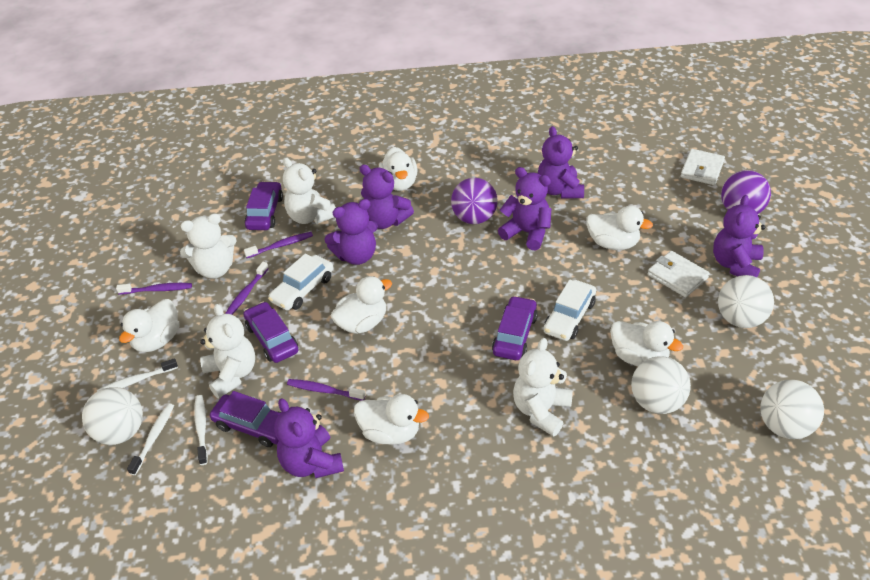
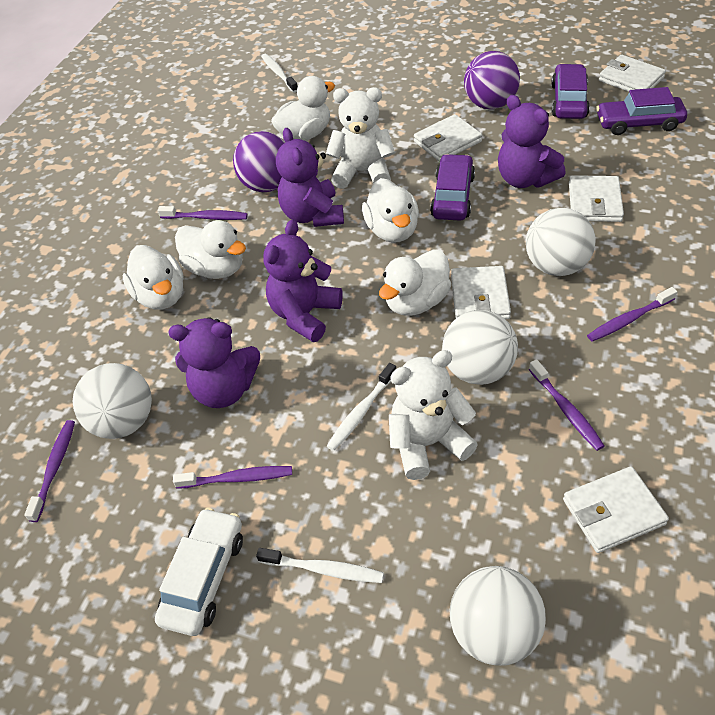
purple car: 4 -> 3
purple teddy bear: 6 -> 4
purple toothbrush: 4 -> 5
white car: 2 -> 1
white duck: 6 -> 5
white teddy bear: 4 -> 2
white wallet: 2 -> 5

